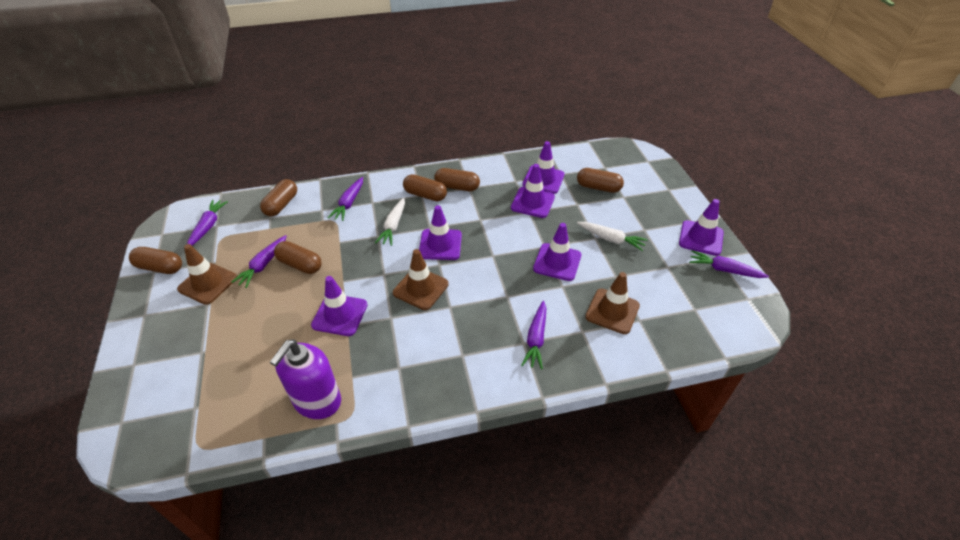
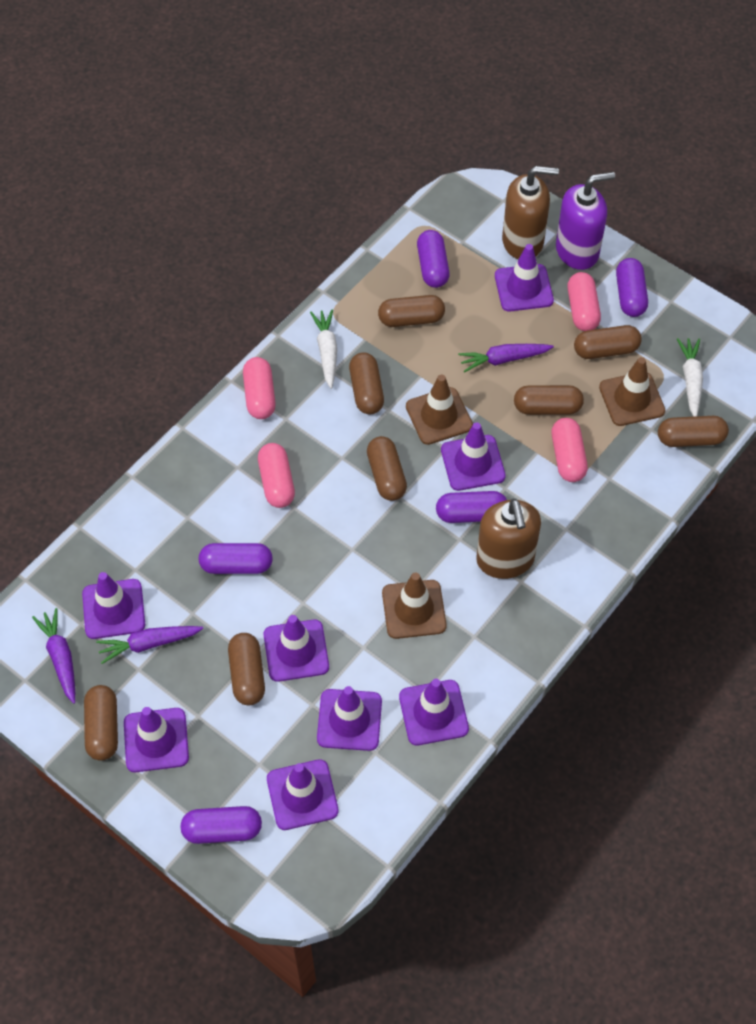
brown capsule: 6 -> 8
brown soap dispenser: 0 -> 2
pink capsule: 0 -> 4
purple capsule: 0 -> 5
purple carrot: 5 -> 3
purple traffic cone: 6 -> 8

